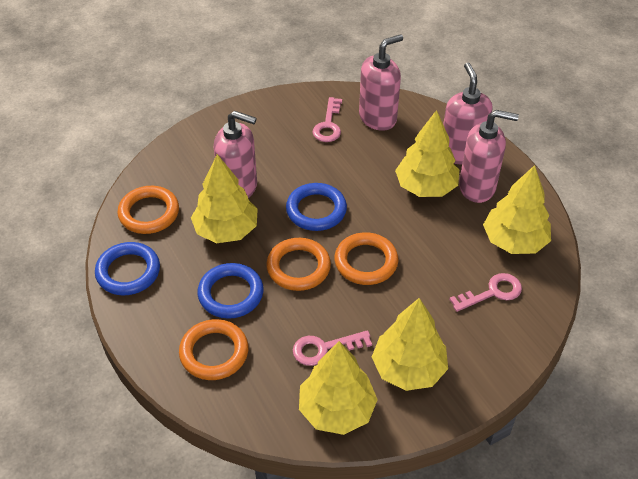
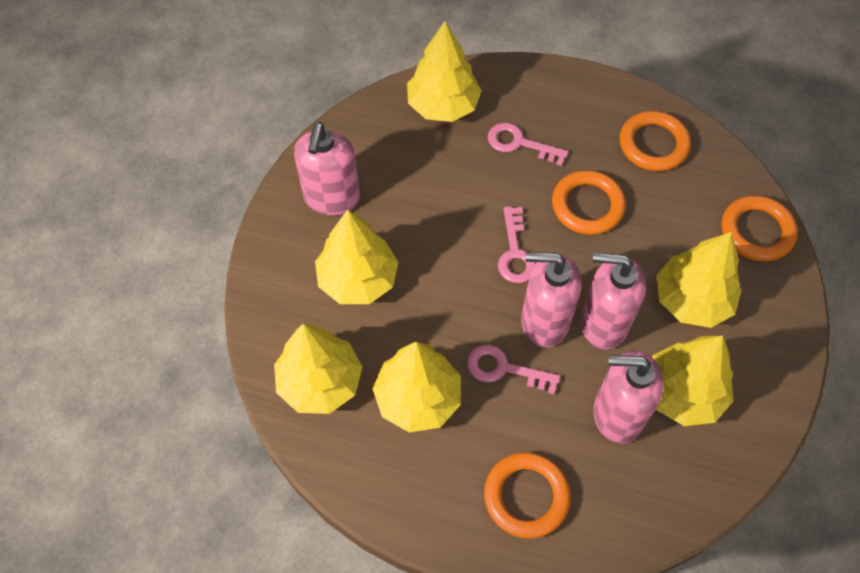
blue ring: 3 -> 0
yellow tree: 5 -> 6

